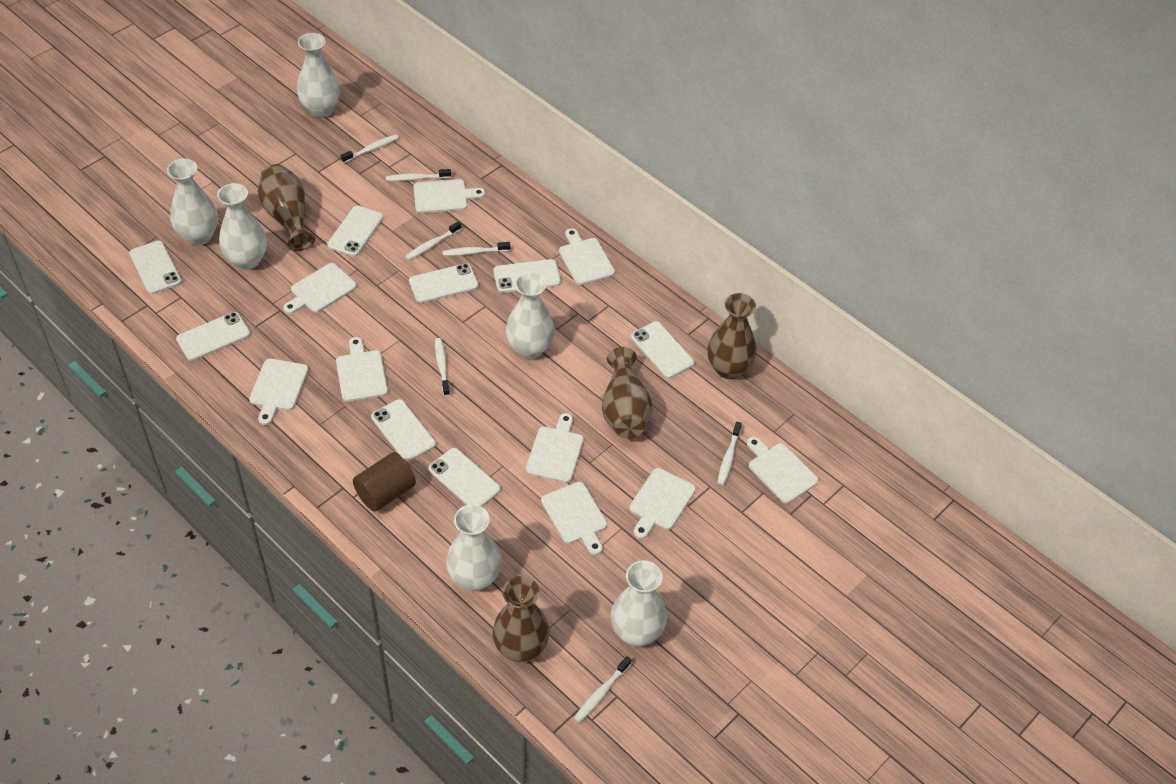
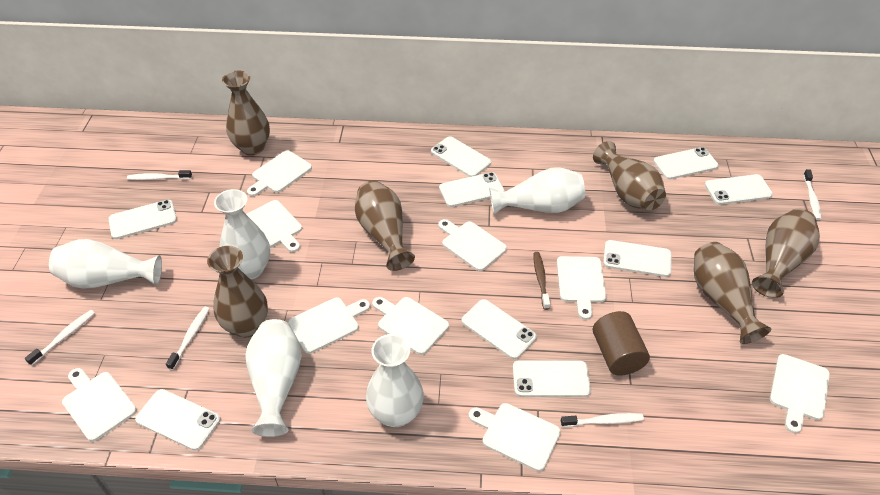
brown toothbrush: 0 -> 1
brown vase: 4 -> 6
white phone: 8 -> 9
white toothbrush: 7 -> 5
white vase: 6 -> 5

